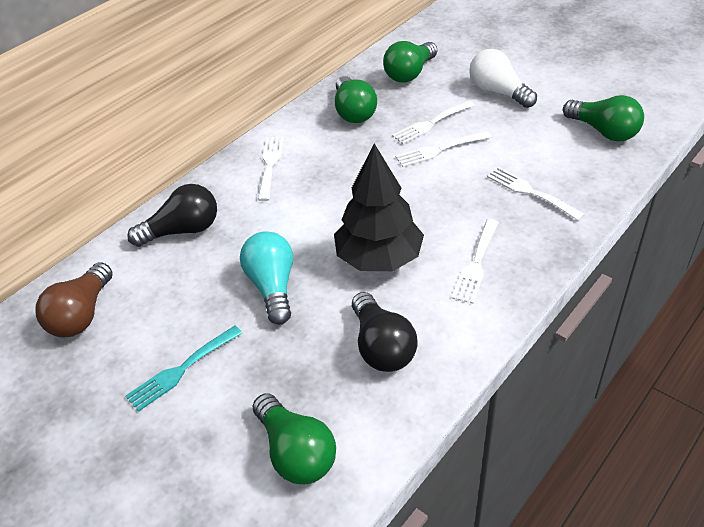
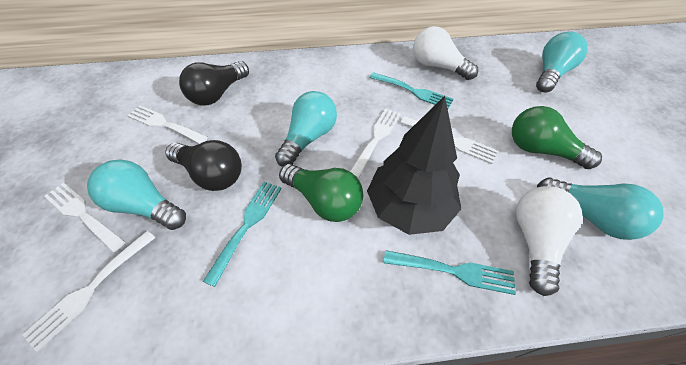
brown light bulb: 1 -> 0
green light bulb: 4 -> 2
turquoise fork: 1 -> 3
turquoise light bulb: 1 -> 4
white light bulb: 1 -> 2

